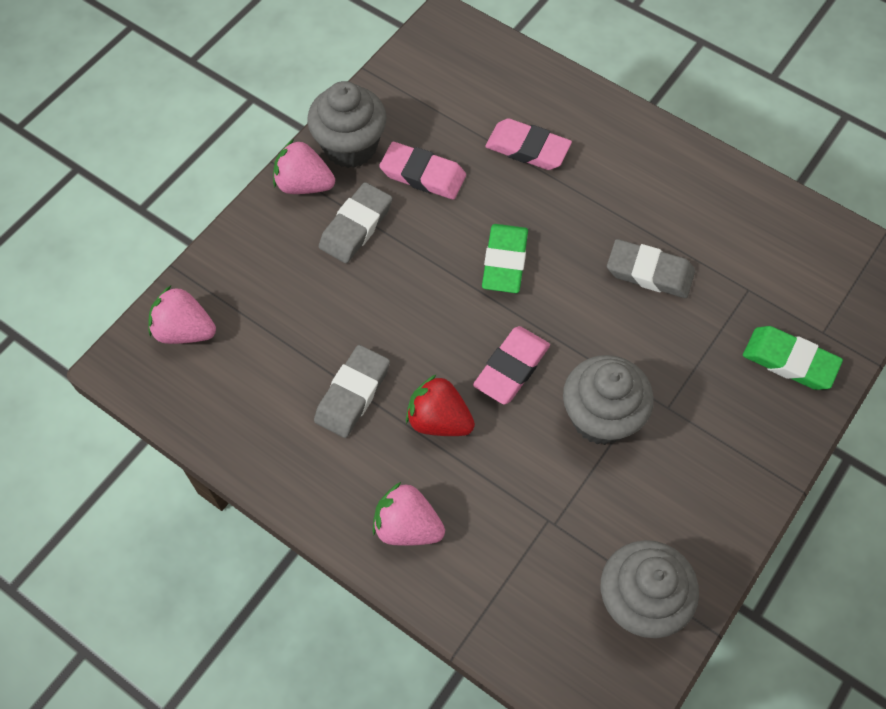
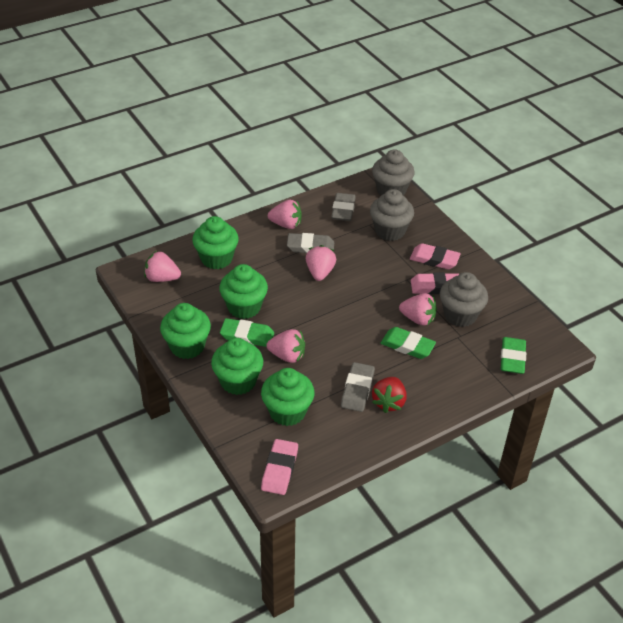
green cupcake: 0 -> 5
green eraser: 2 -> 3
pink strawberry: 3 -> 5

